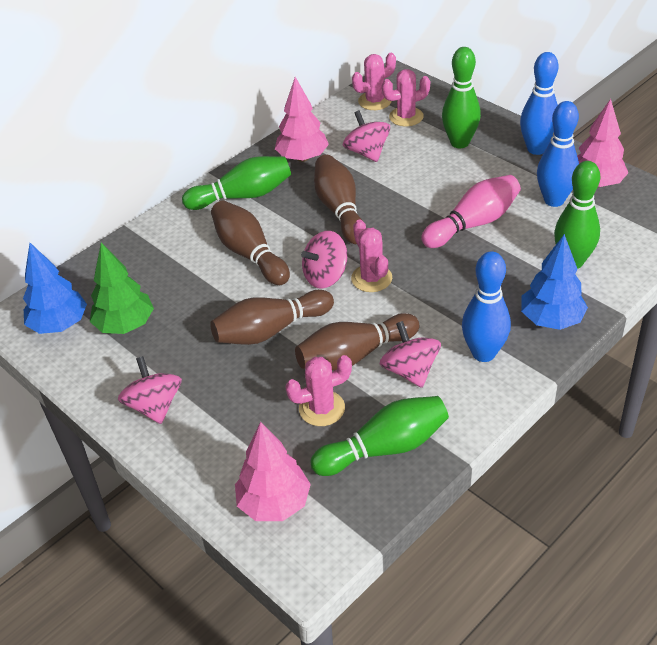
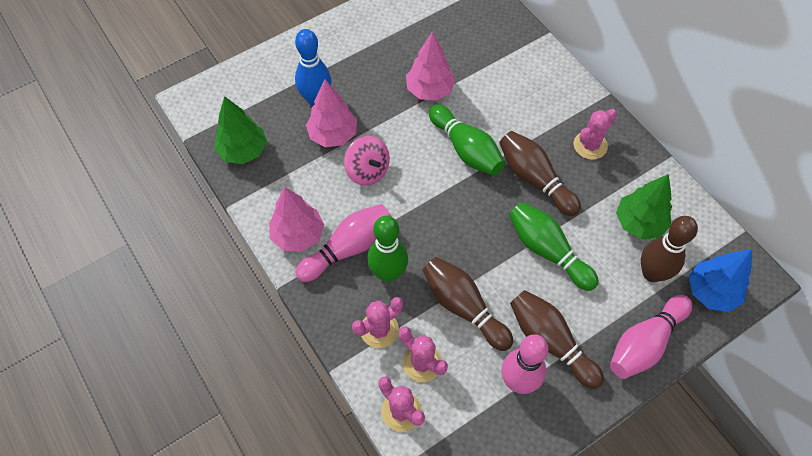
blue bowling pin: 3 -> 1
blue tree: 2 -> 1
green bowling pin: 4 -> 3
green tree: 1 -> 2
pink bowling pin: 1 -> 3
pink spinning top: 4 -> 1

